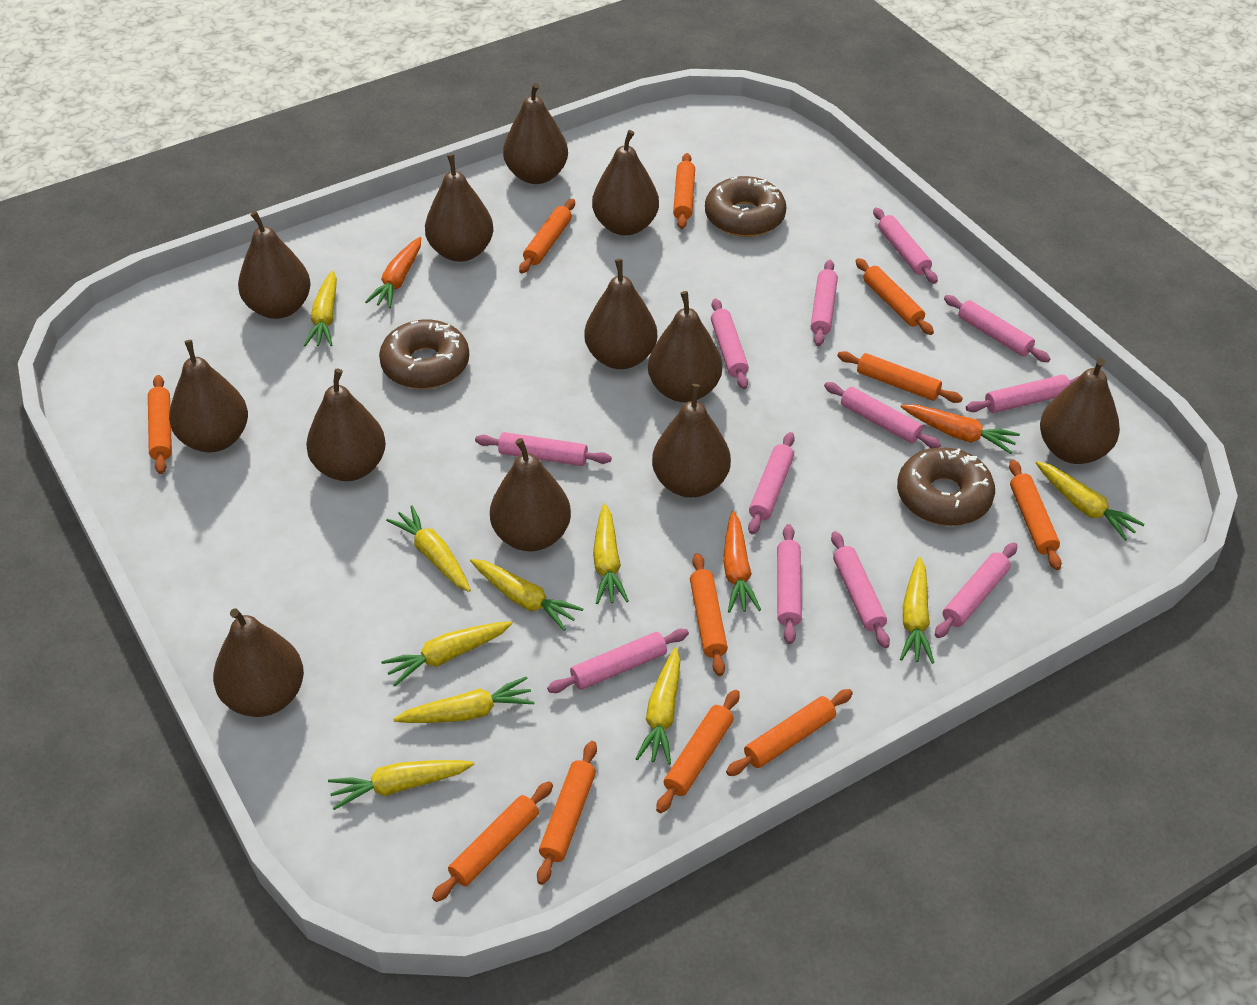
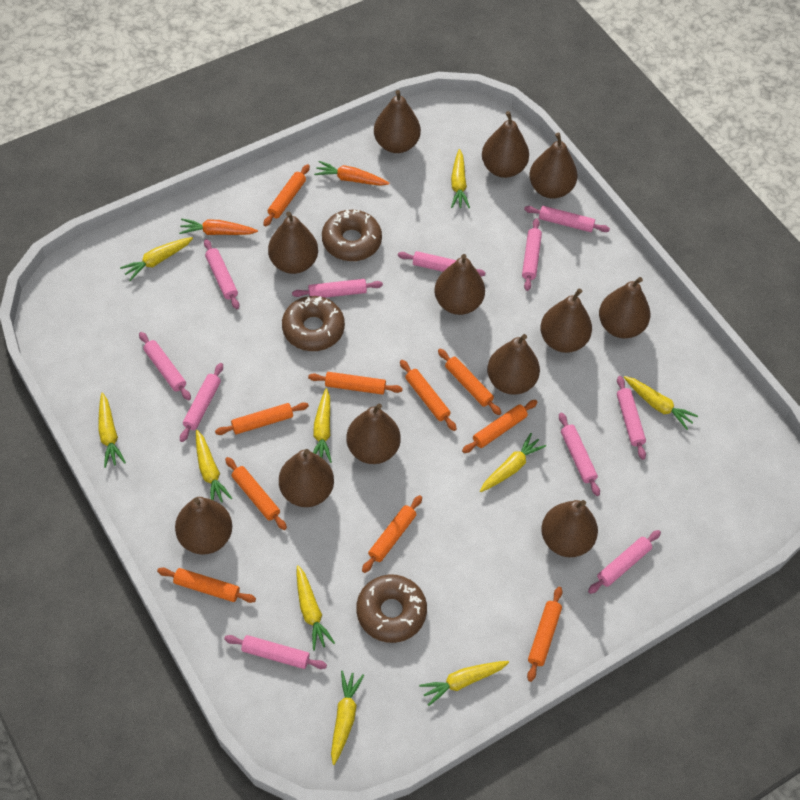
orange carrot: 3 -> 2
orange rolling pin: 11 -> 10
pink rolling pin: 12 -> 11

